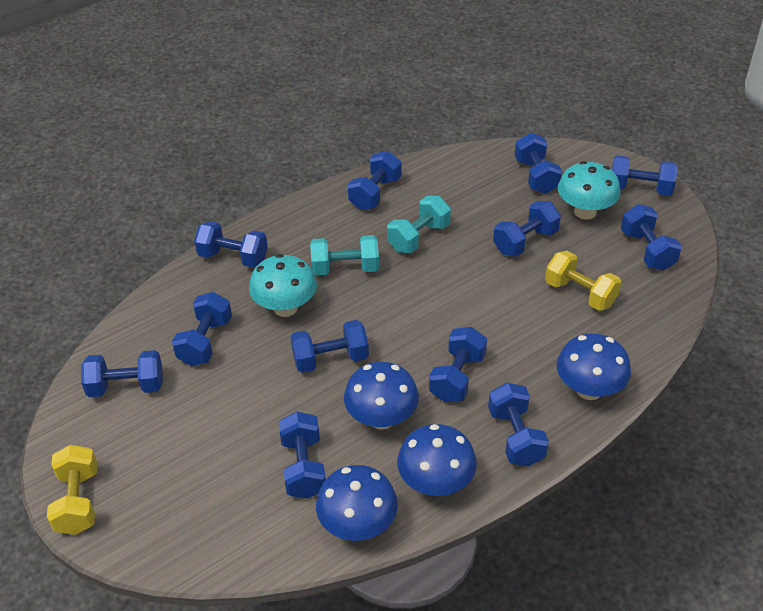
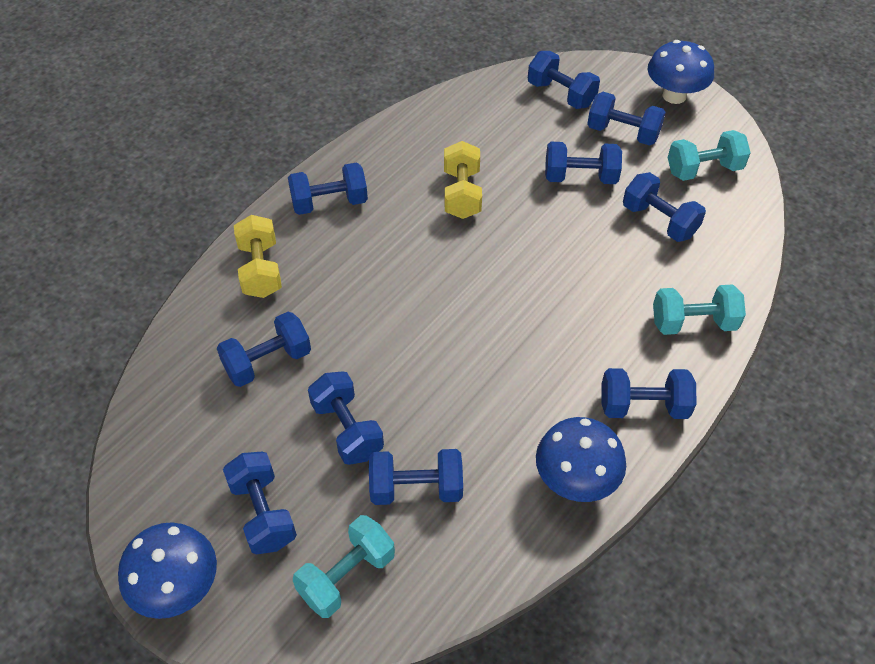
blue dumbbell: 12 -> 10
blue mushroom: 4 -> 3
turquoise dumbbell: 2 -> 3
turquoise mushroom: 2 -> 0

